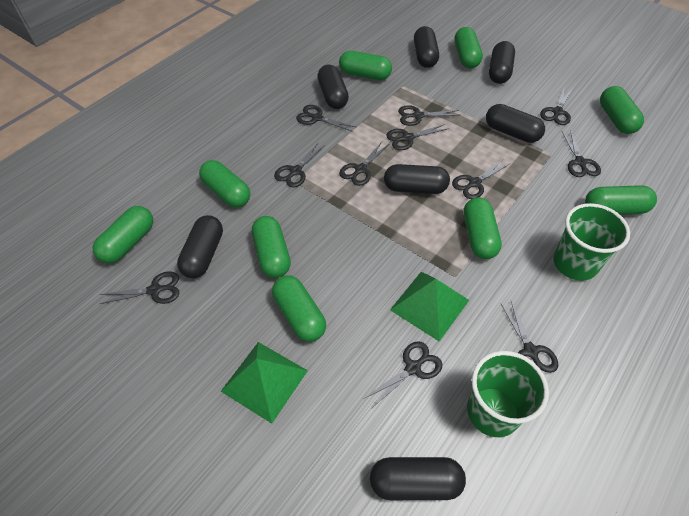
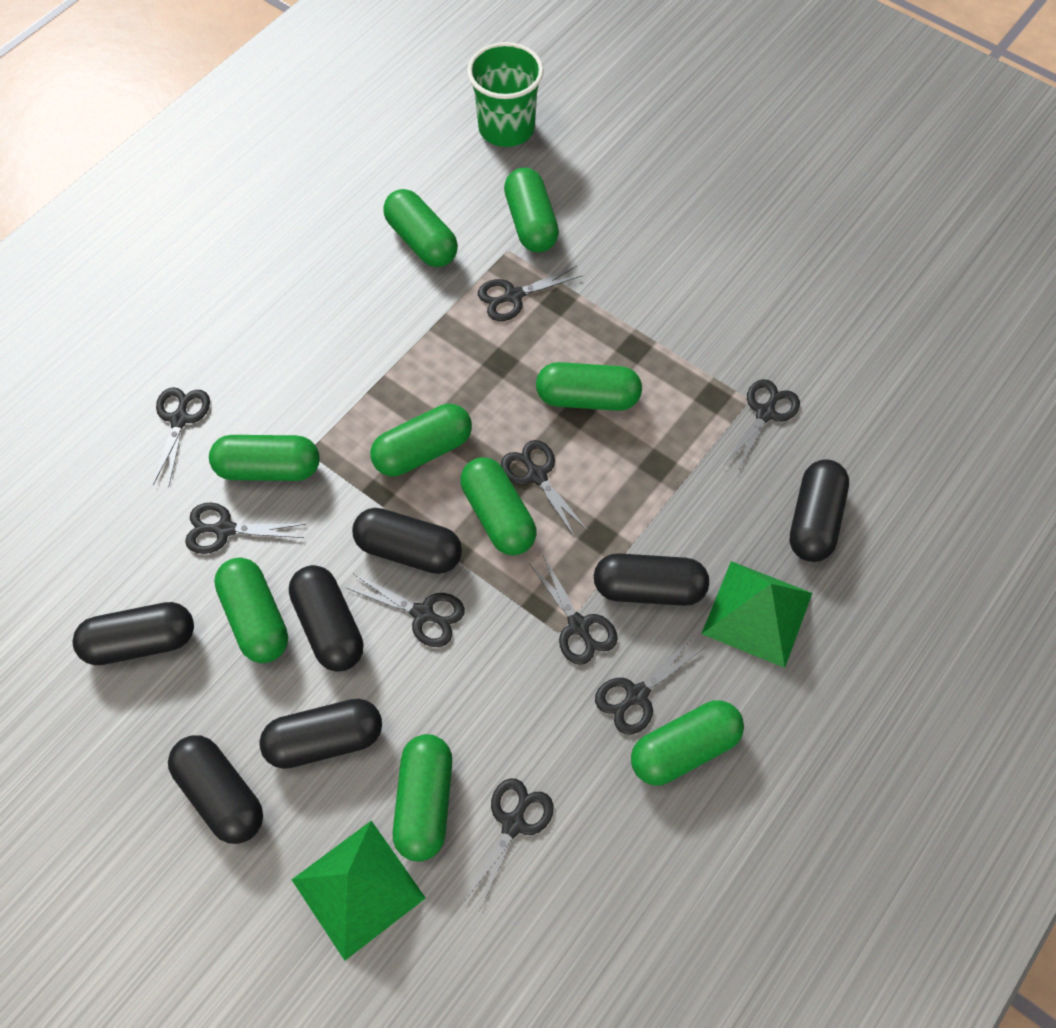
black scissors: 11 -> 9
green cup: 2 -> 1

